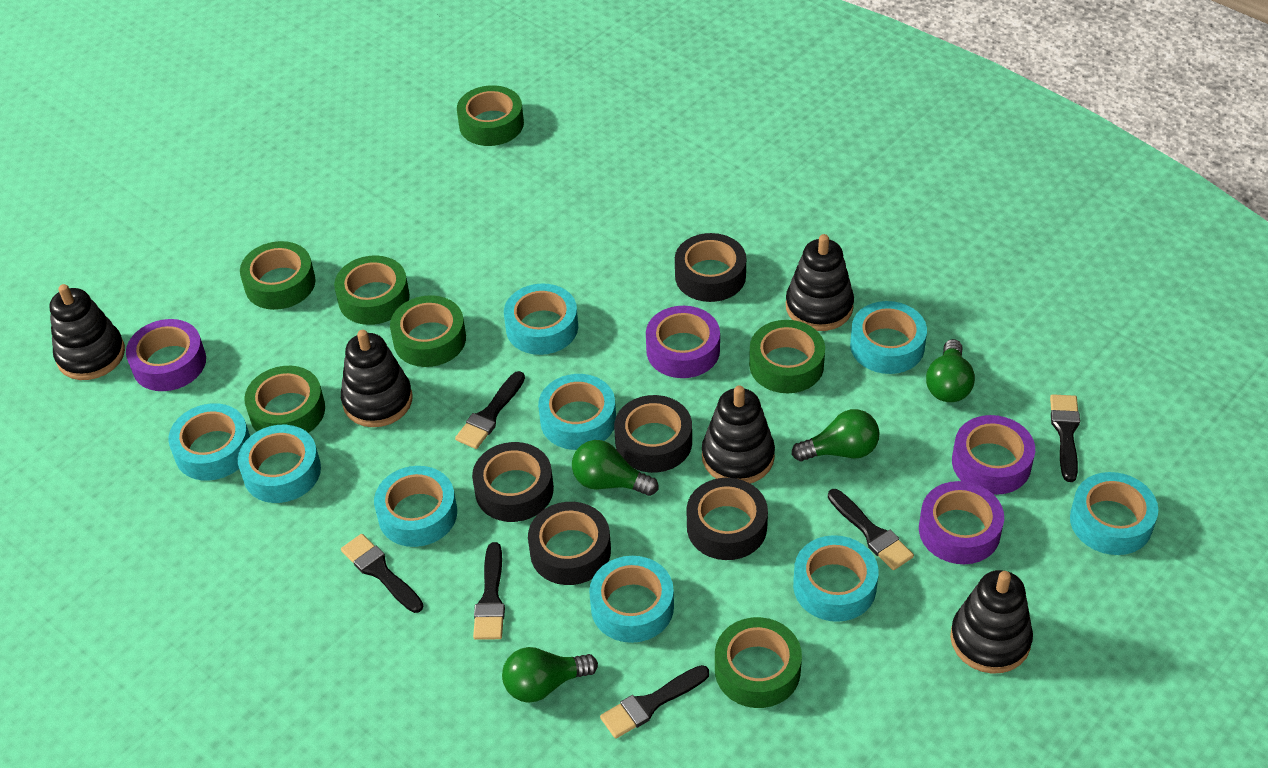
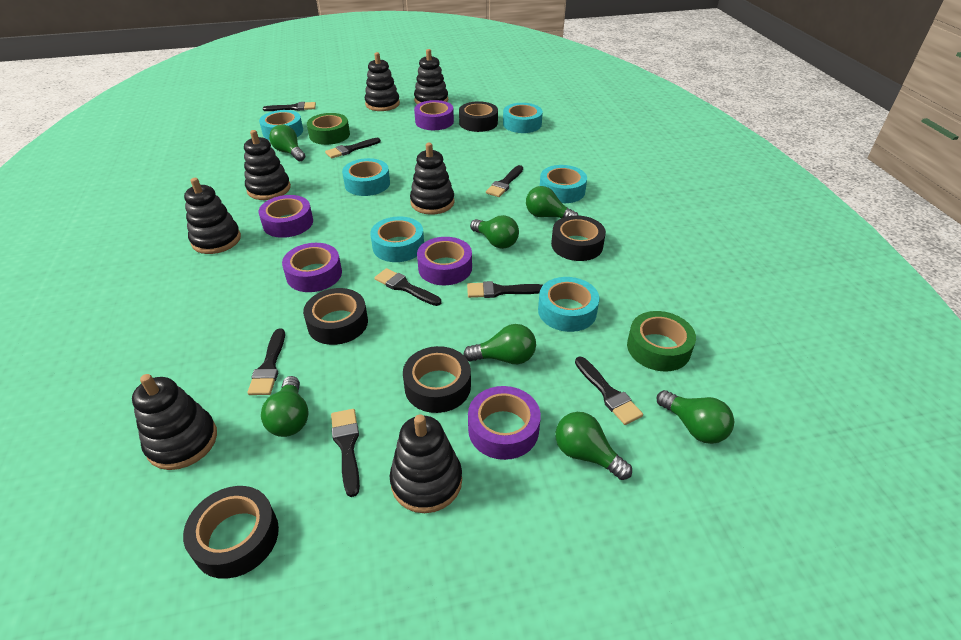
black brush: 6 -> 8
black stacking toy: 5 -> 7
green light bulb: 4 -> 7
green tape: 7 -> 2
purple tape: 4 -> 5
turquoise tape: 9 -> 6

